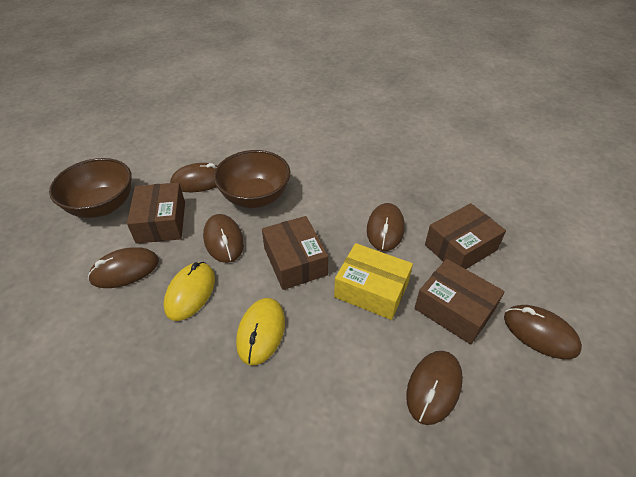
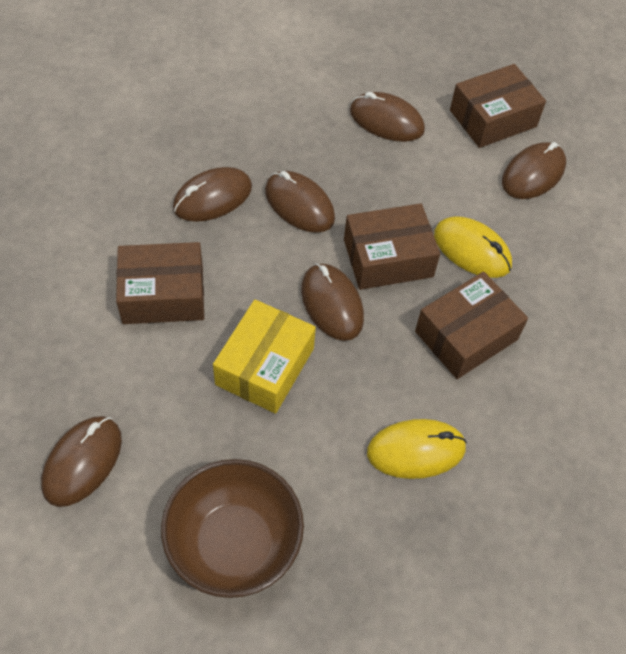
brown bowl: 2 -> 1

